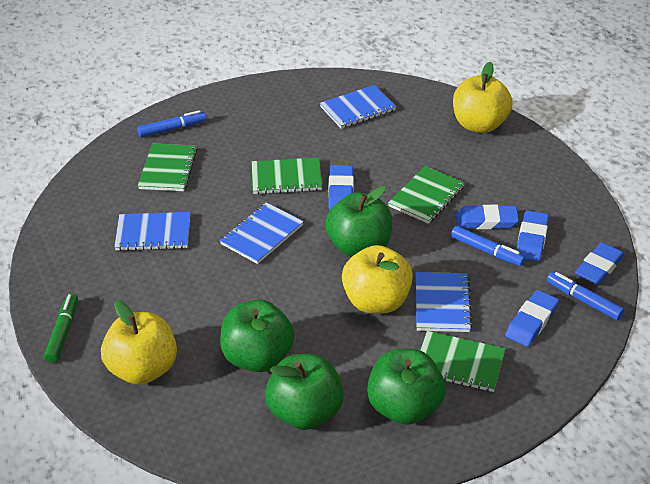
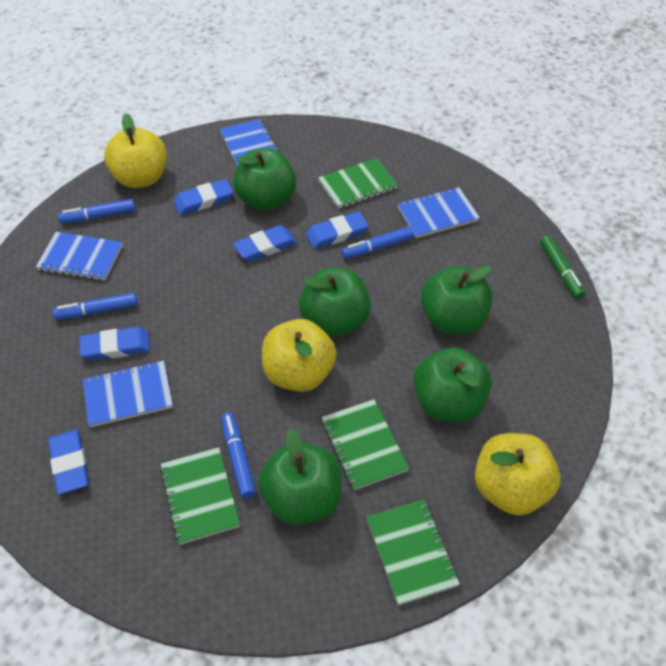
blue marker: 3 -> 4
green apple: 4 -> 5

